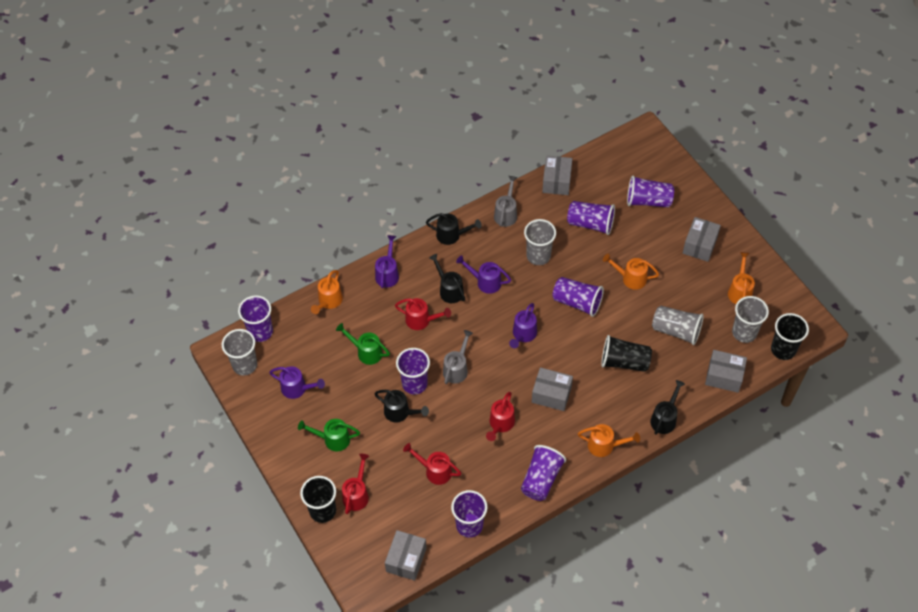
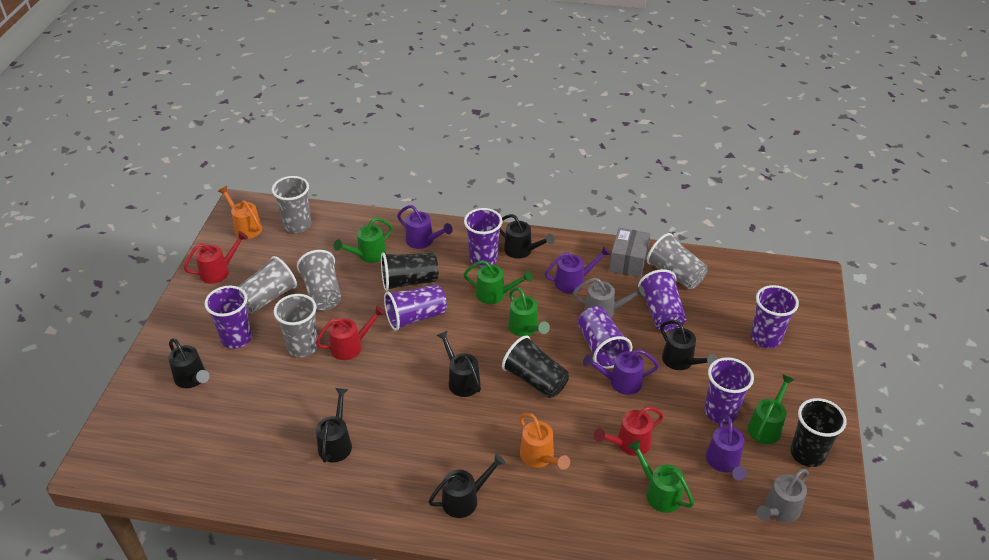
black watering can: 4 -> 6
green watering can: 2 -> 5
grey box: 5 -> 1
grey cup: 4 -> 5
orange watering can: 4 -> 2
red watering can: 4 -> 3

